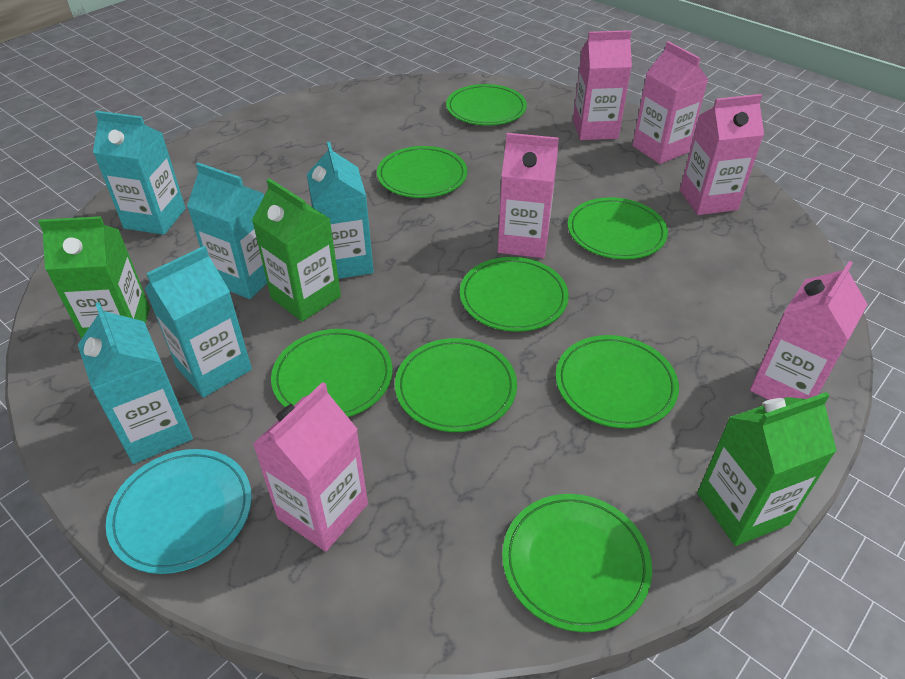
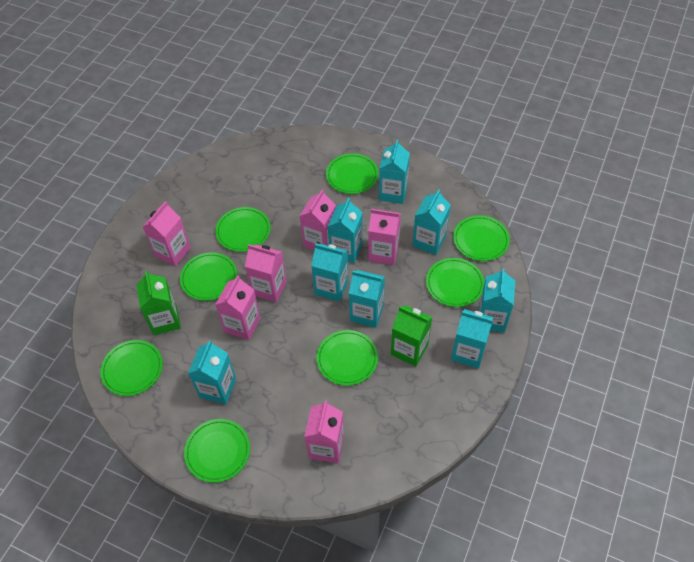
green carton: 3 -> 2
turquoise carton: 5 -> 8
turquoise plate: 1 -> 0

